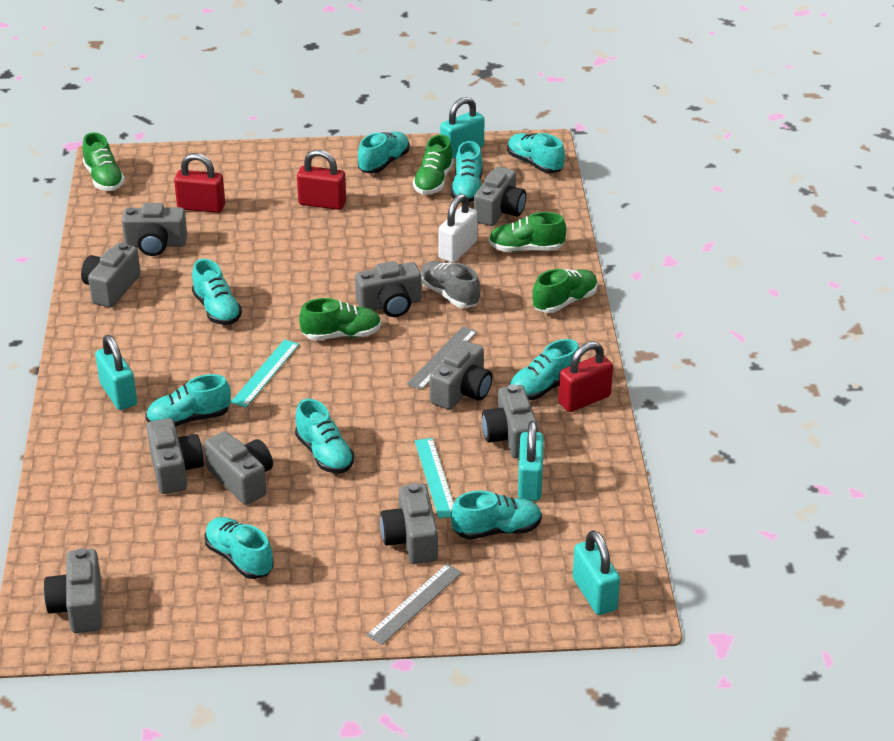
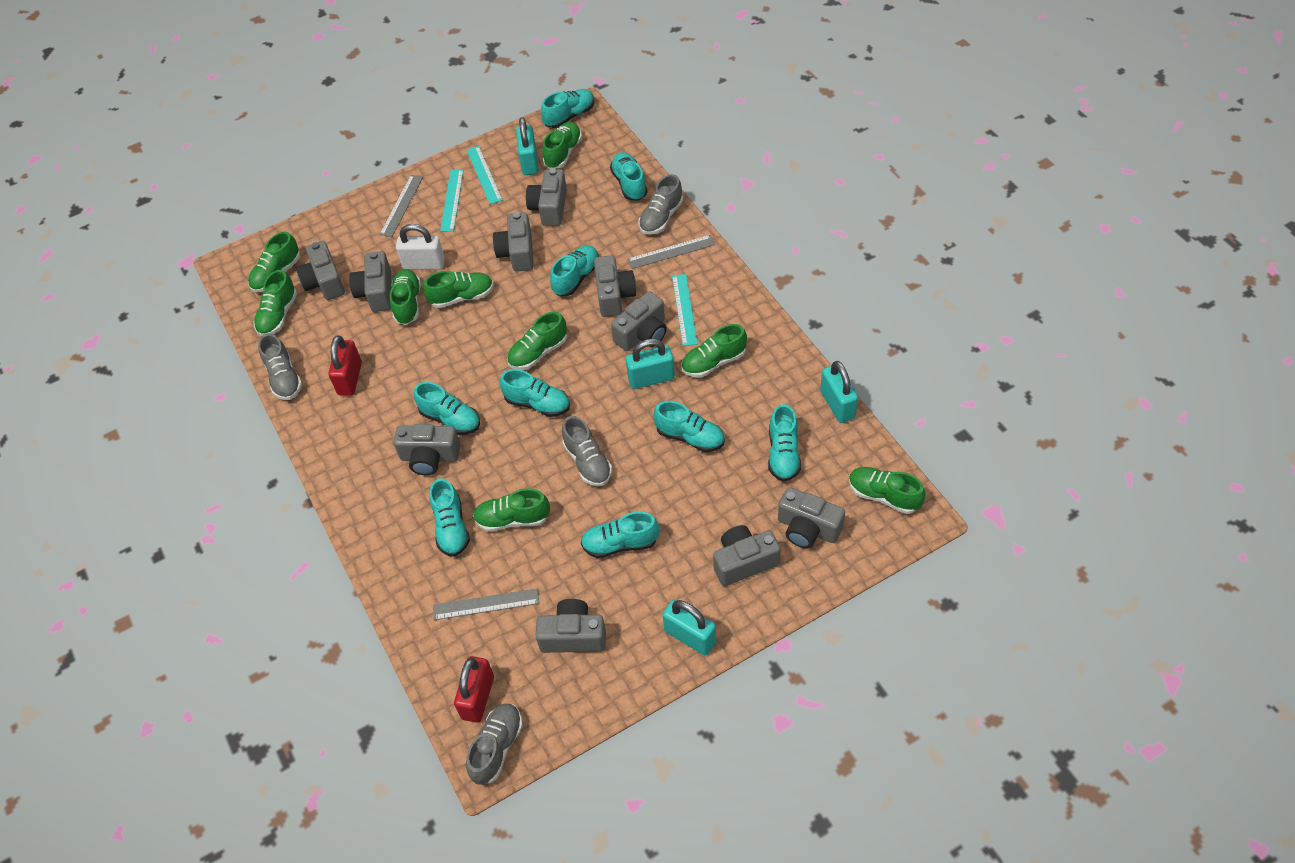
green shoe: 5 -> 9
grey ruler: 2 -> 3
grey shoe: 1 -> 4
red padlock: 3 -> 2
turquoise ruler: 2 -> 3

